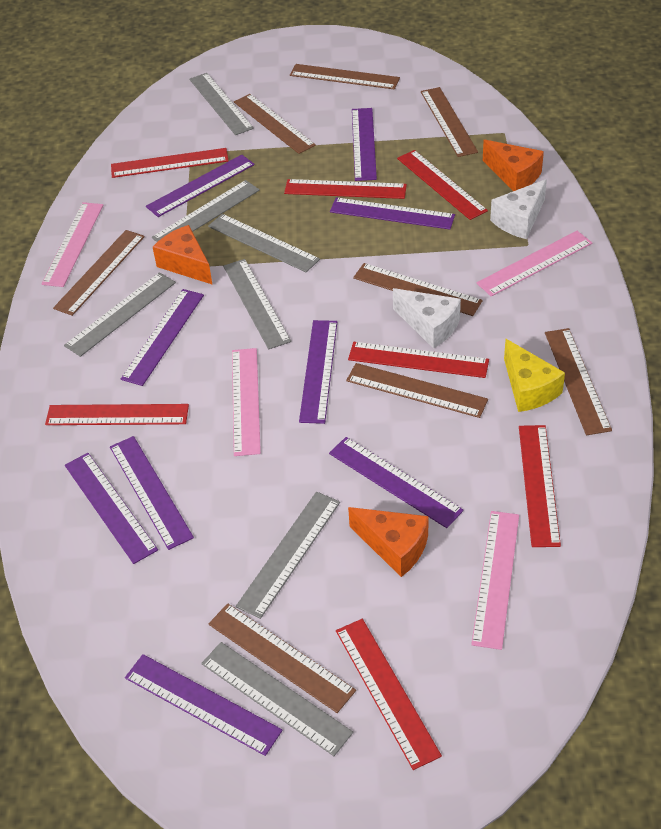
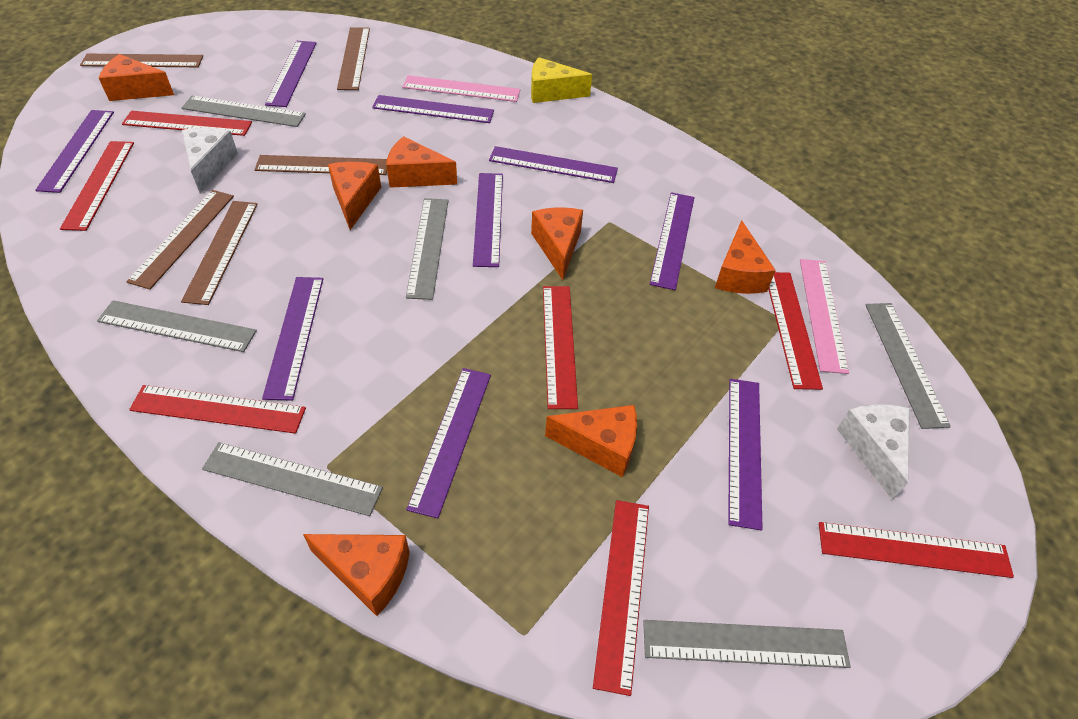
brown ruler: 8 -> 5
grey ruler: 7 -> 6
orange cheese: 3 -> 7
pink ruler: 4 -> 2

